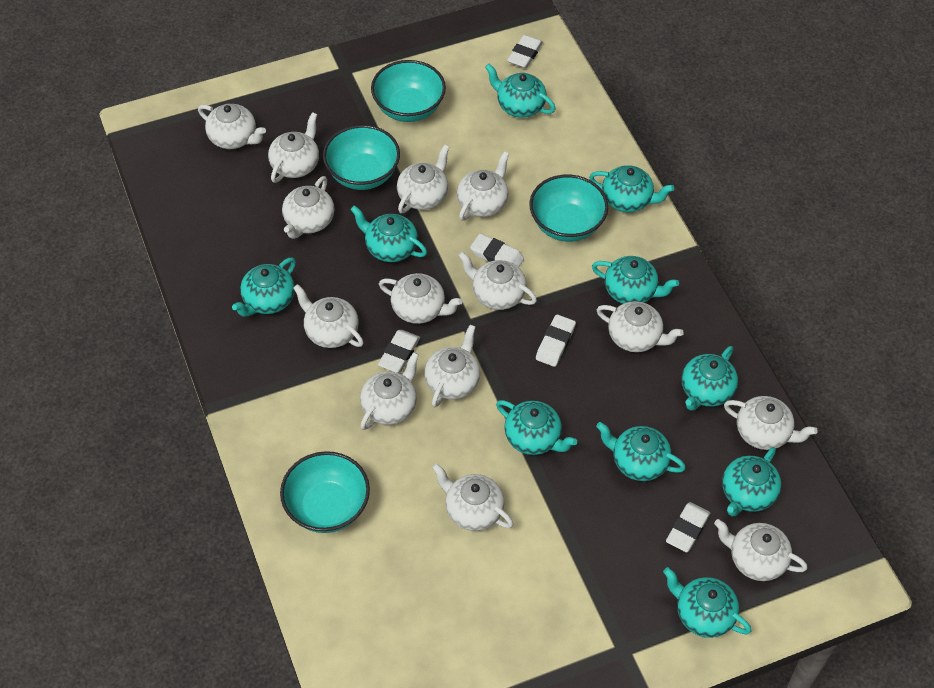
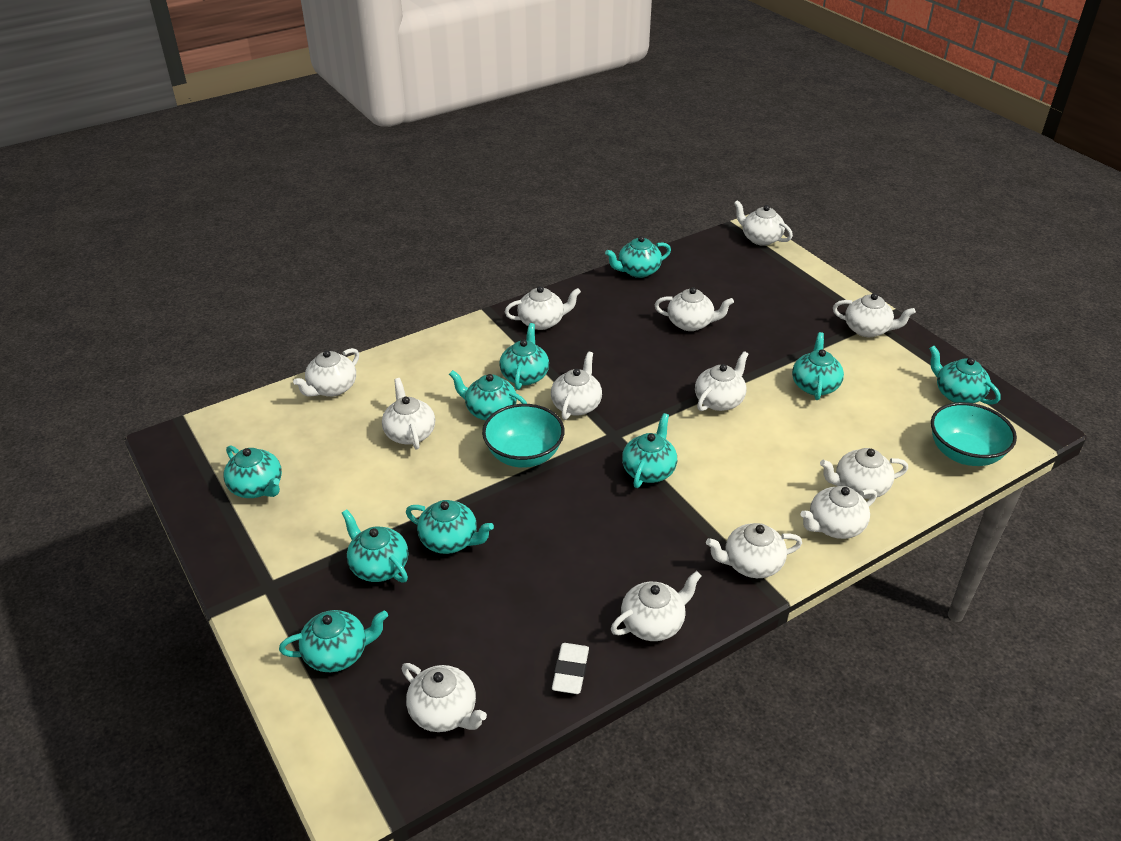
turquoise bowl: 4 -> 2
white eraser: 5 -> 1
white teapot: 14 -> 13

